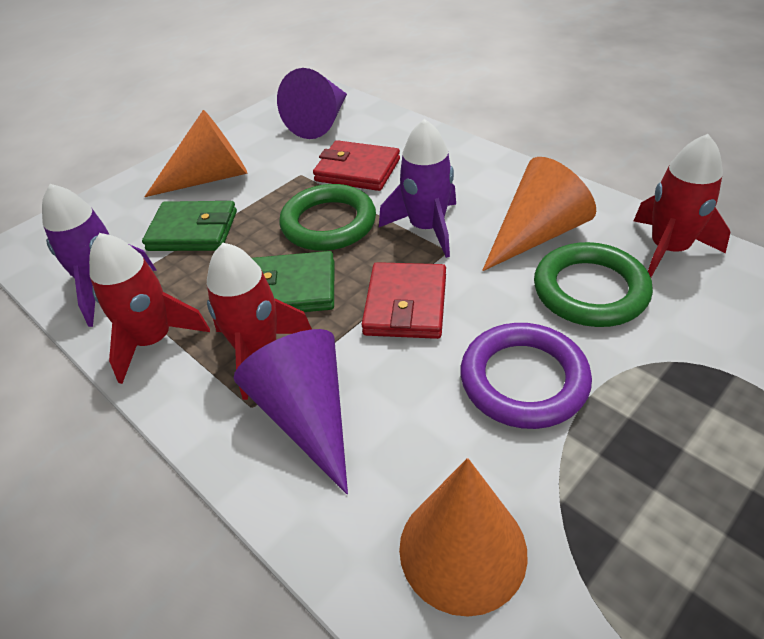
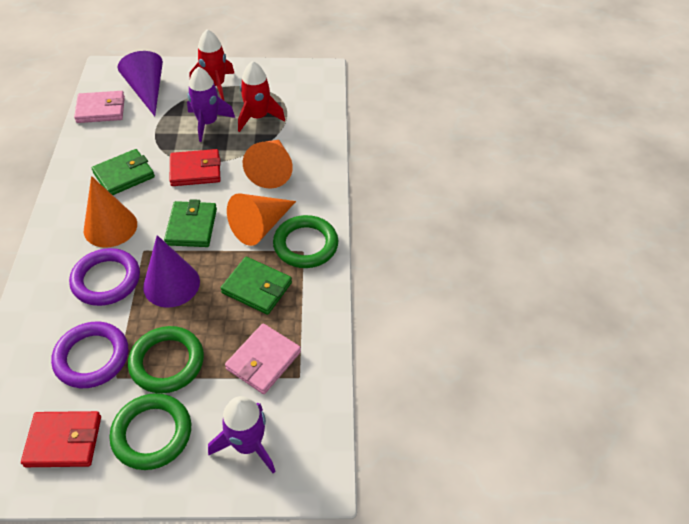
green ring: 2 -> 3
green wallet: 2 -> 3
pink wallet: 0 -> 2
purple ring: 1 -> 2
red rocket: 3 -> 2

